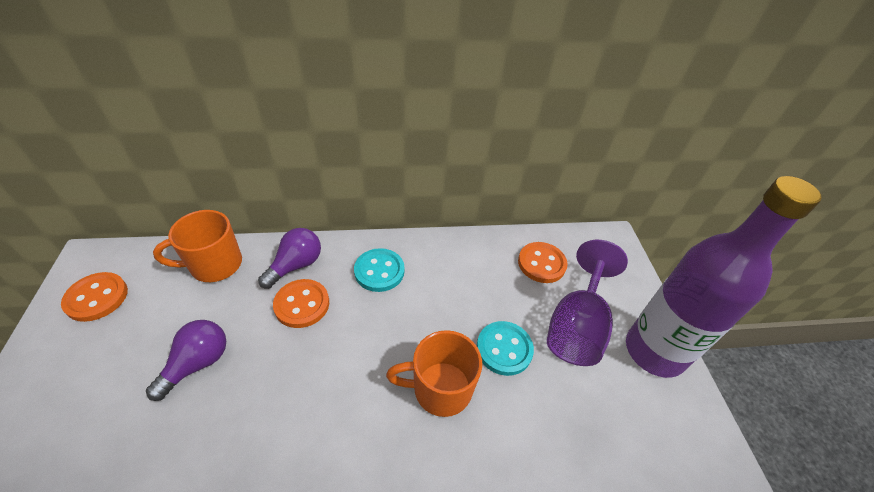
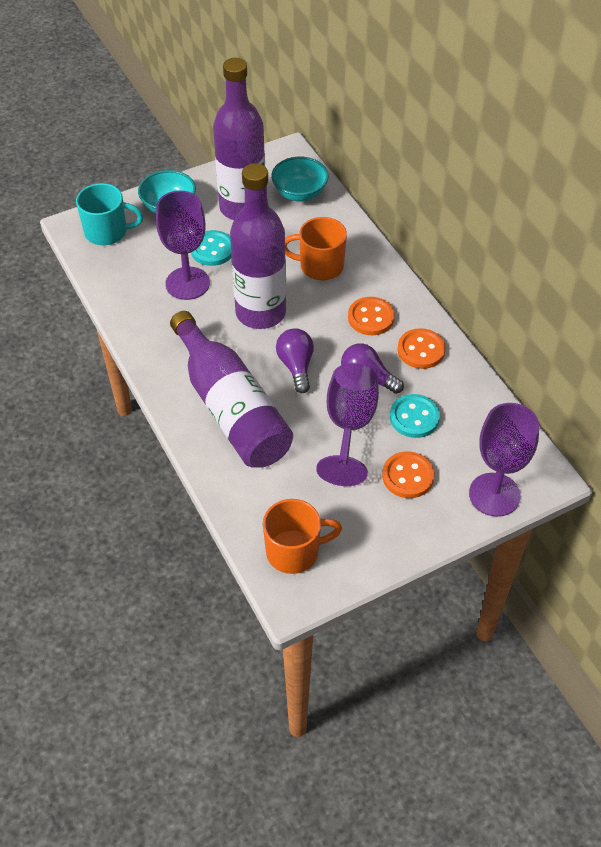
purple bottle: 1 -> 3
purple goblet: 1 -> 3
turquoise bowl: 0 -> 2
turquoise mug: 0 -> 1

